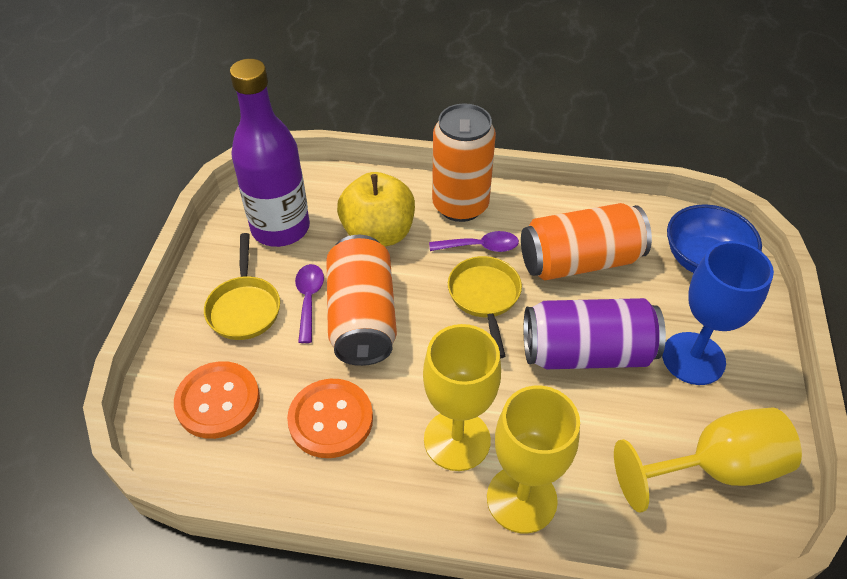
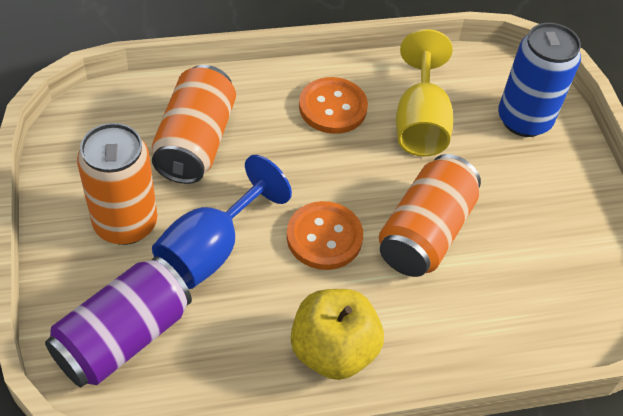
blue bowl: 1 -> 0
blue can: 0 -> 1
purple bottle: 1 -> 0
purple spoon: 2 -> 0
yellow goblet: 3 -> 1
yellow pan: 2 -> 0

